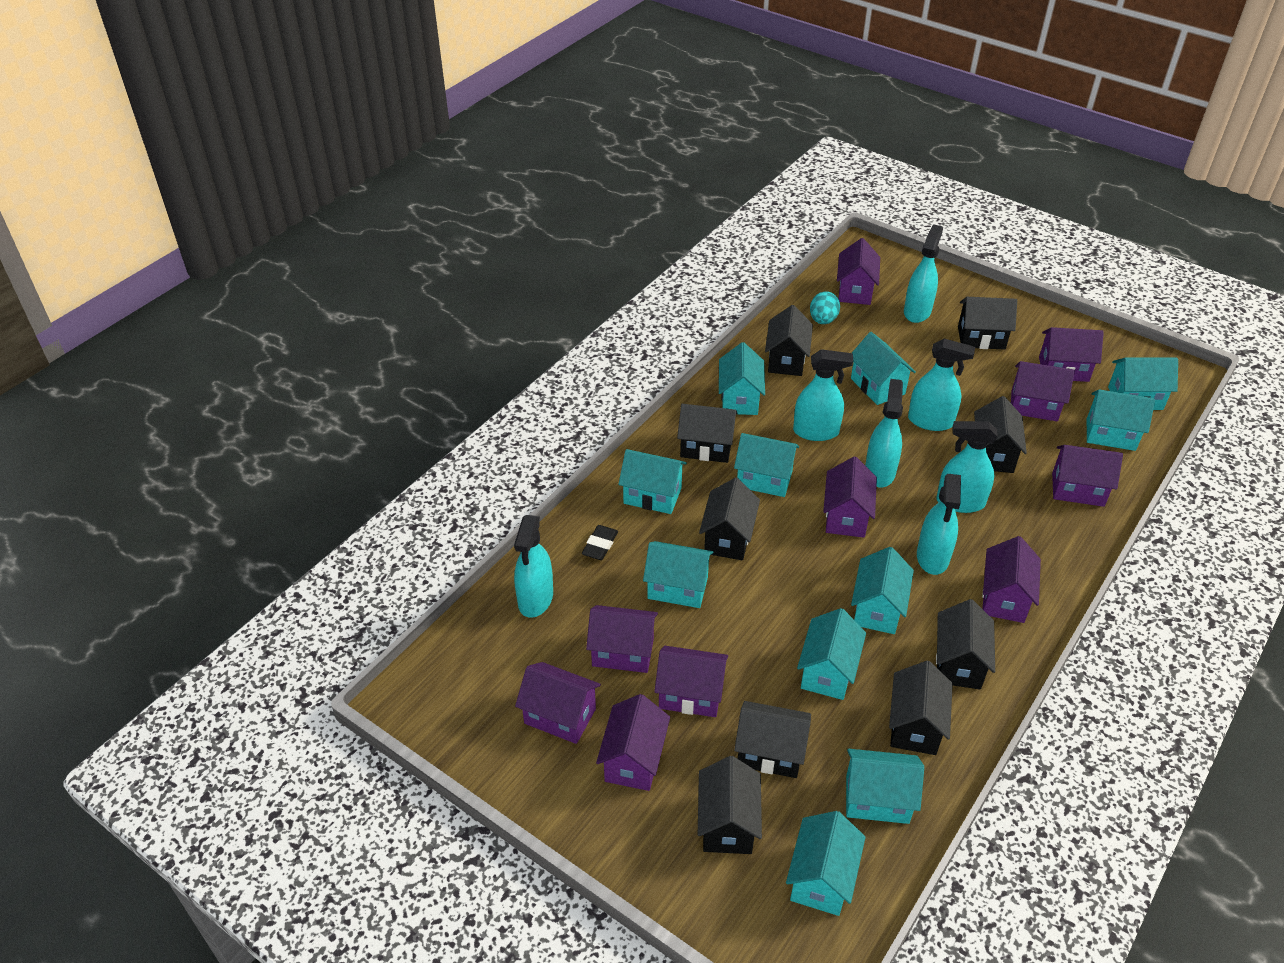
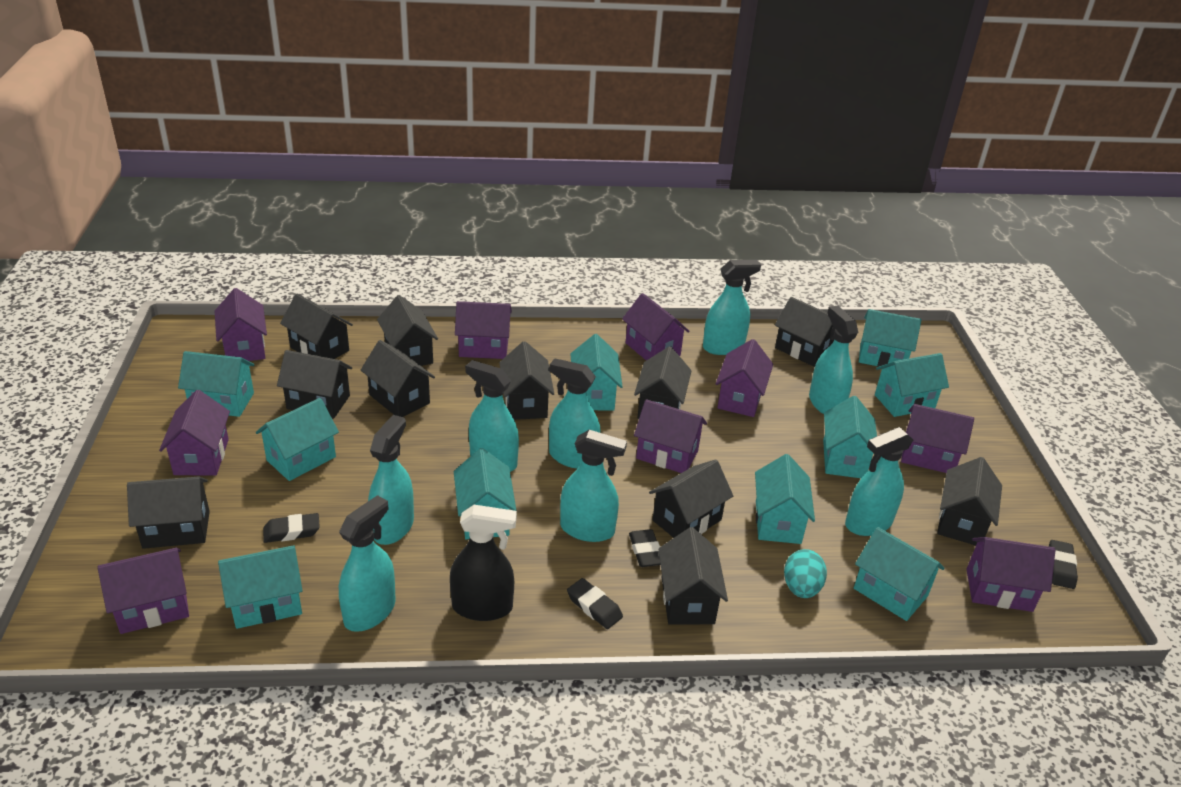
black eraser: 1 -> 4
black house: 9 -> 11
black spray bottle: 0 -> 1
purple house: 10 -> 9
turquoise house: 11 -> 10
turquoise spray bottle: 7 -> 8

